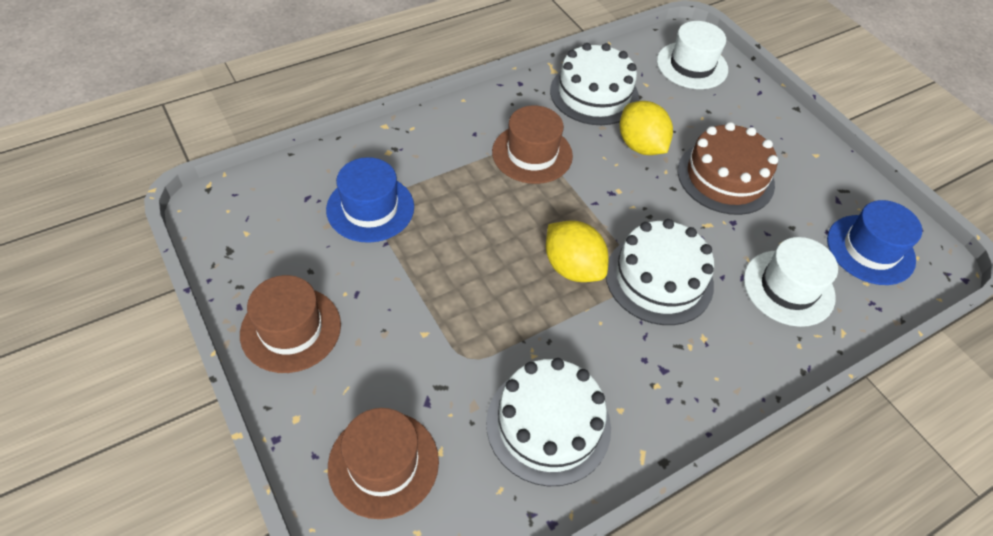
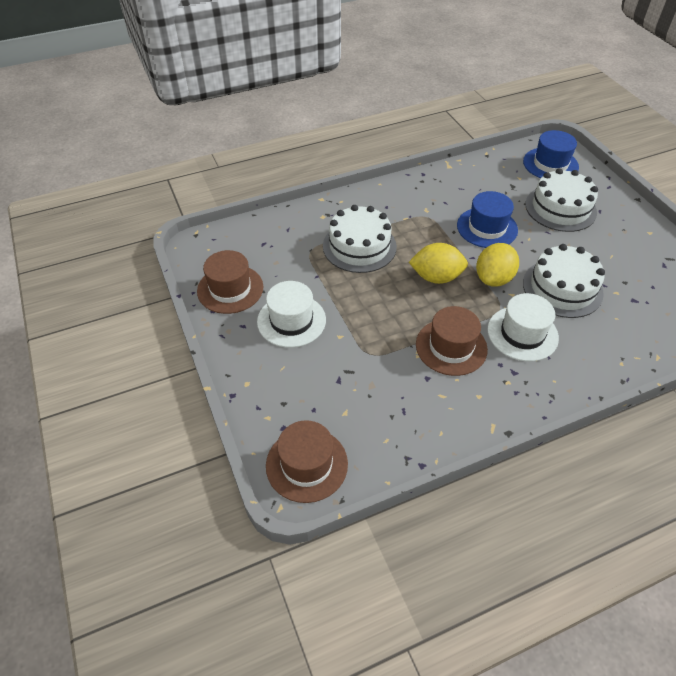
brown cake: 1 -> 0

